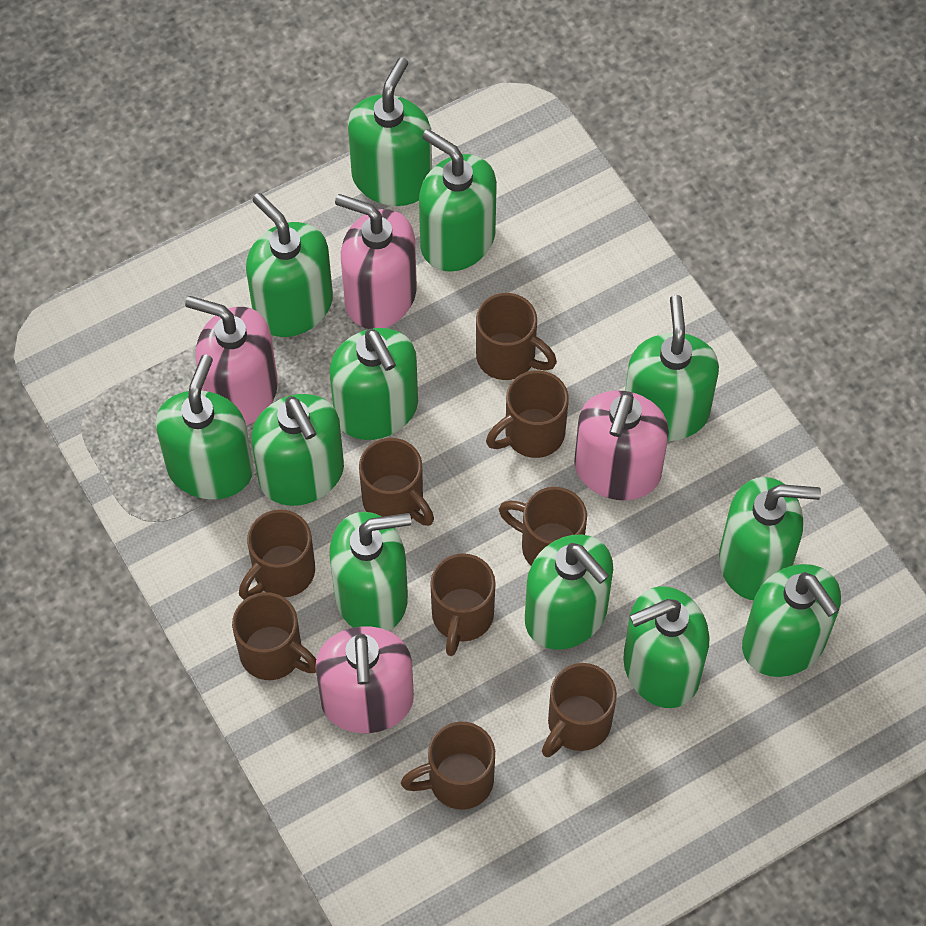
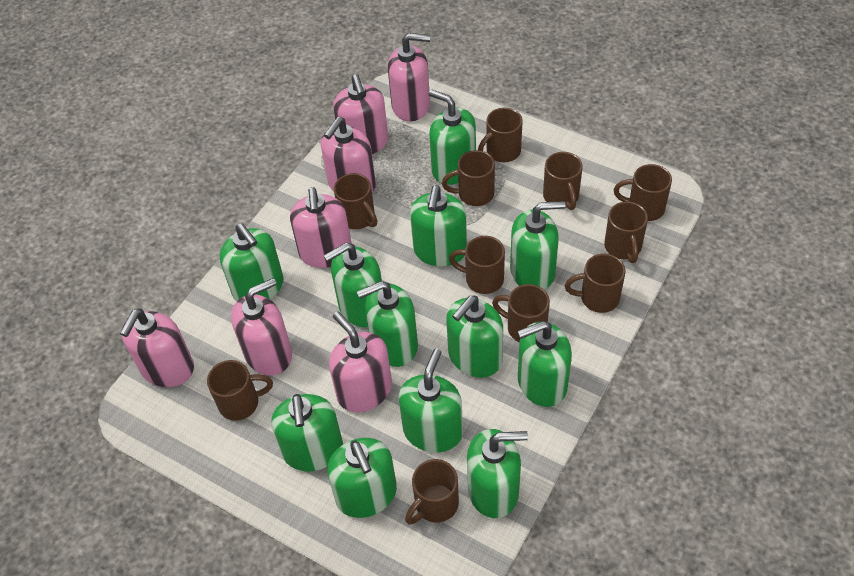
brown mug: 9 -> 11
pink soap dispenser: 4 -> 7

